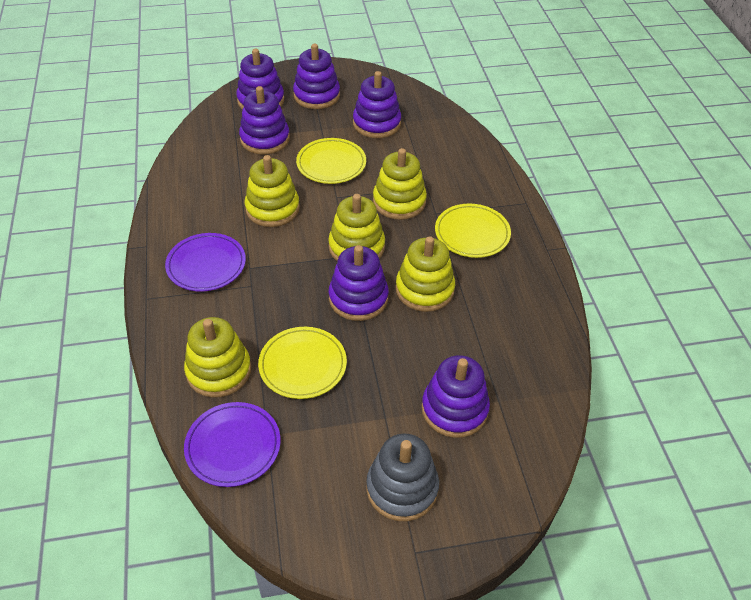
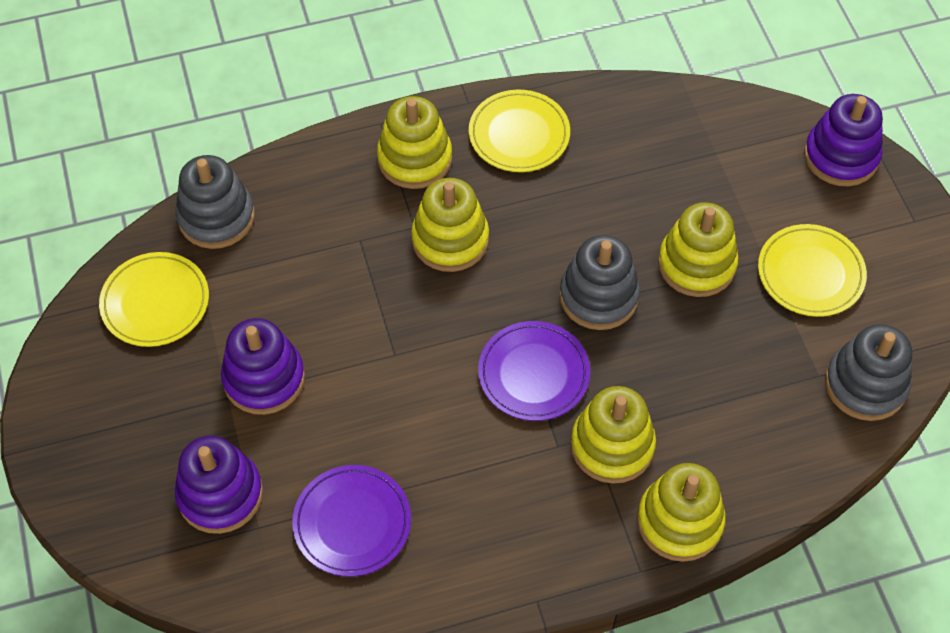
grey stacking toy: 1 -> 3
purple stacking toy: 6 -> 3

